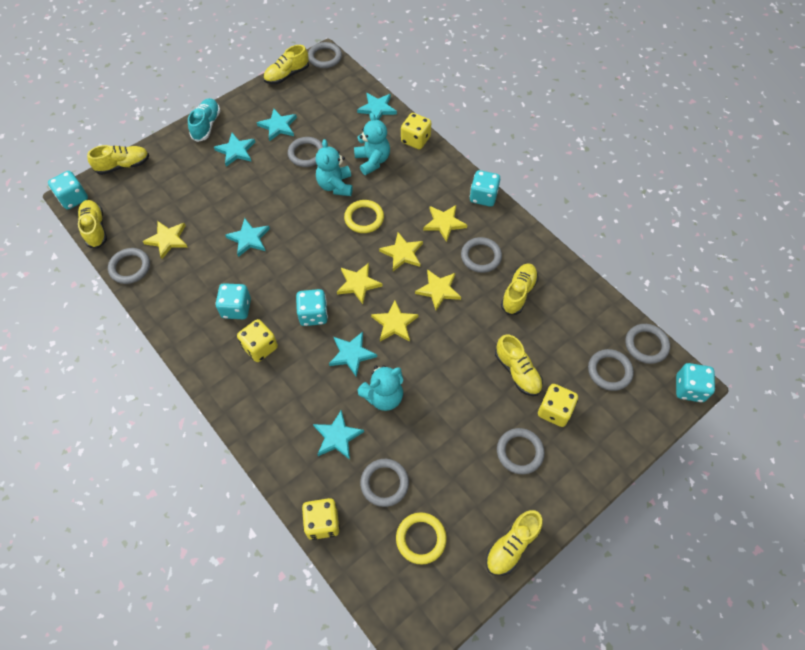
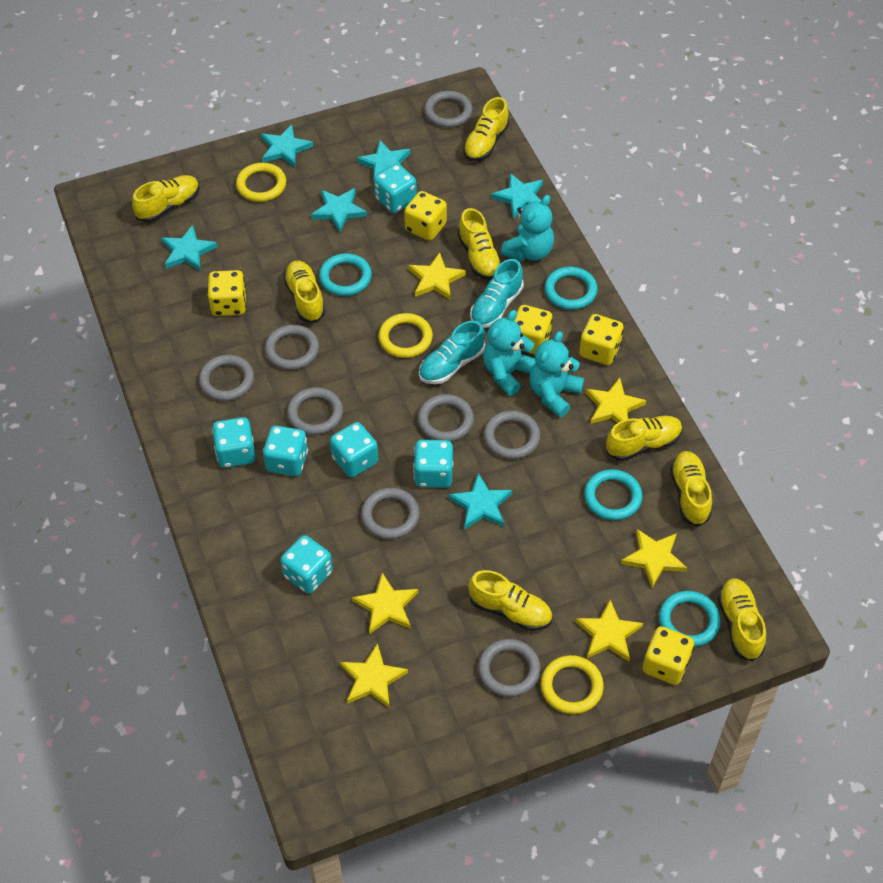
turquoise dice: 5 -> 6
turquoise ring: 0 -> 4
turquoise shoe: 1 -> 2
yellow dice: 4 -> 5
yellow ring: 2 -> 3
yellow shoe: 6 -> 8

